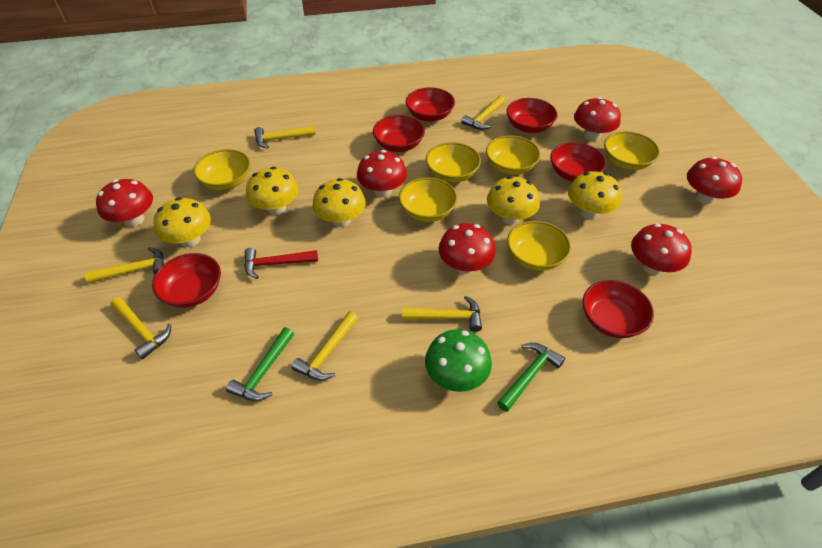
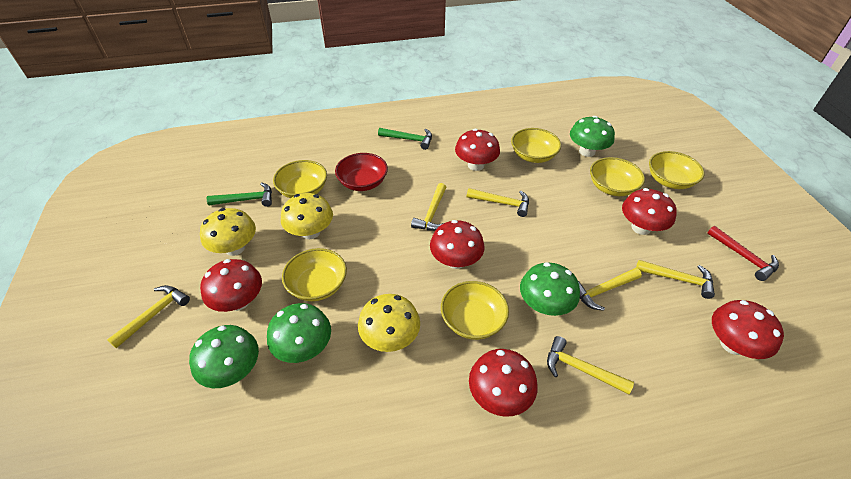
green mushroom: 1 -> 4
red bowl: 6 -> 1
yellow mushroom: 5 -> 3

